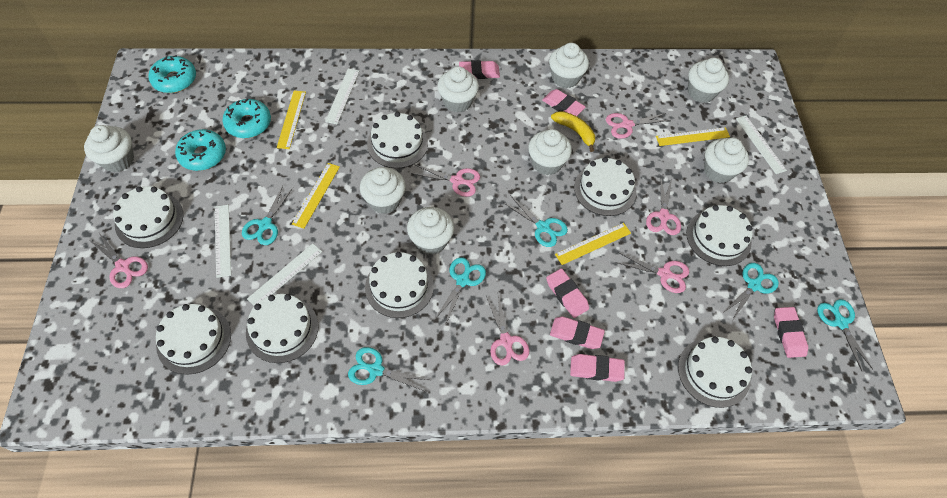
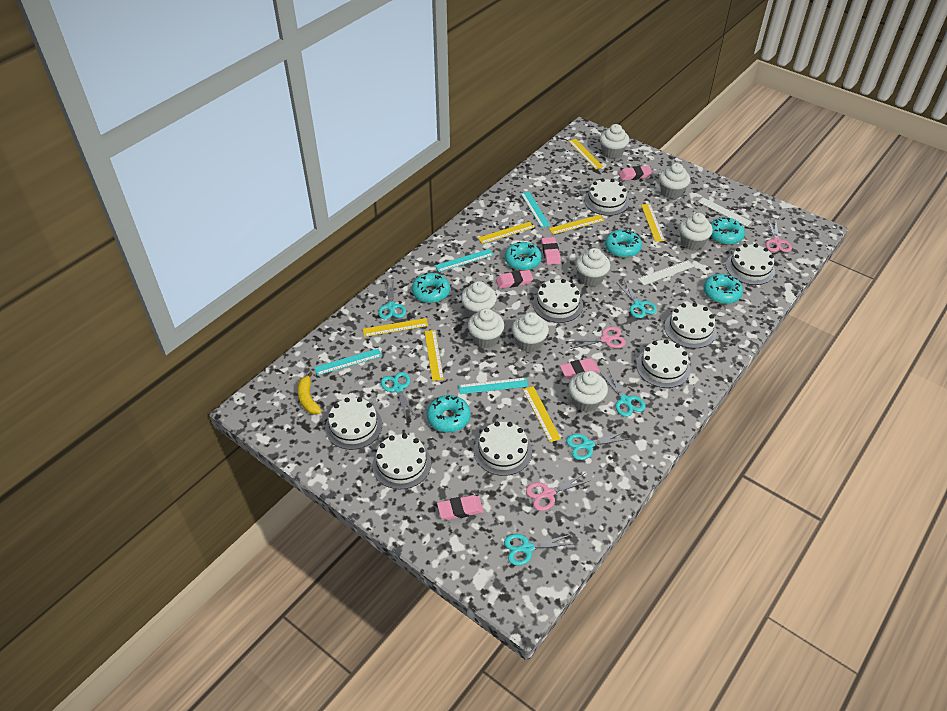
pink eraser: 6 -> 5
pink scissors: 6 -> 3
turquoise donut: 3 -> 6
turquoise ruler: 0 -> 4
white ruler: 4 -> 2
yellow ruler: 4 -> 7

